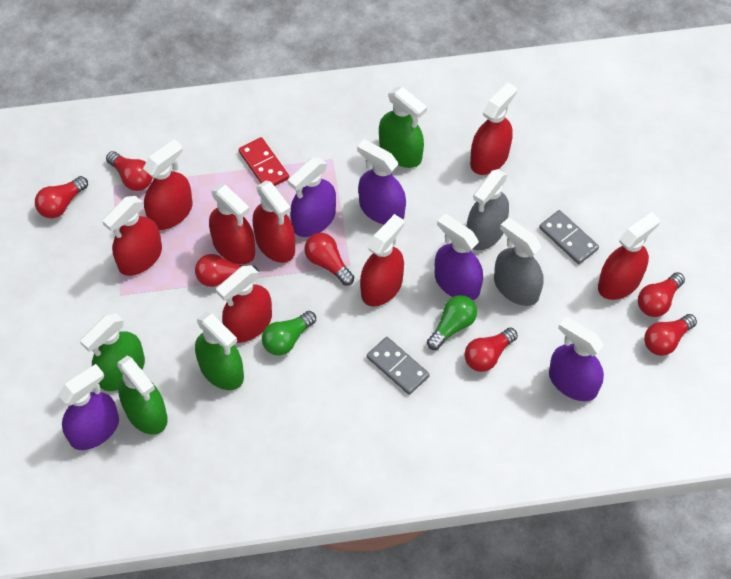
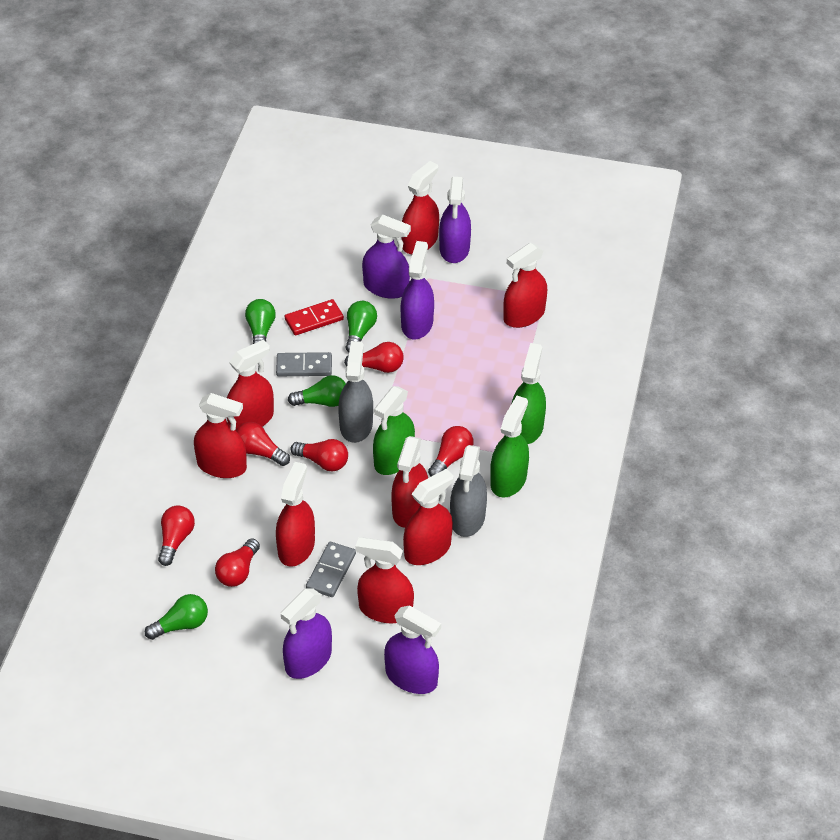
green light bulb: 2 -> 4
green spray bottle: 4 -> 3
red light bulb: 7 -> 6

